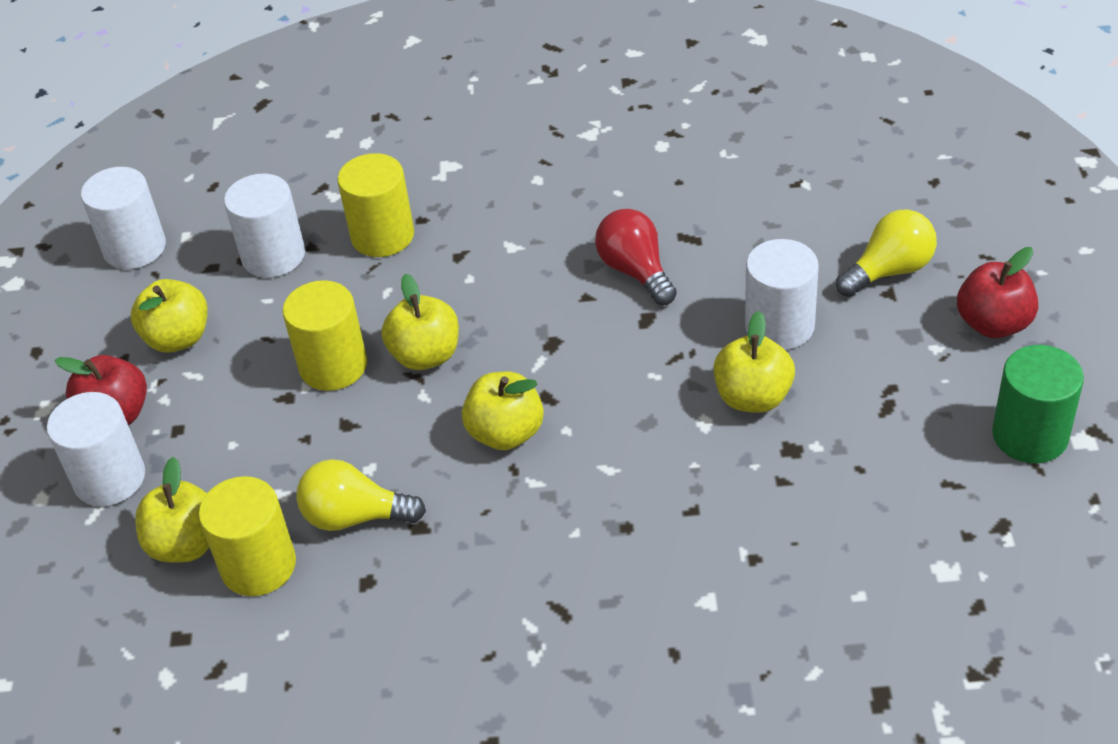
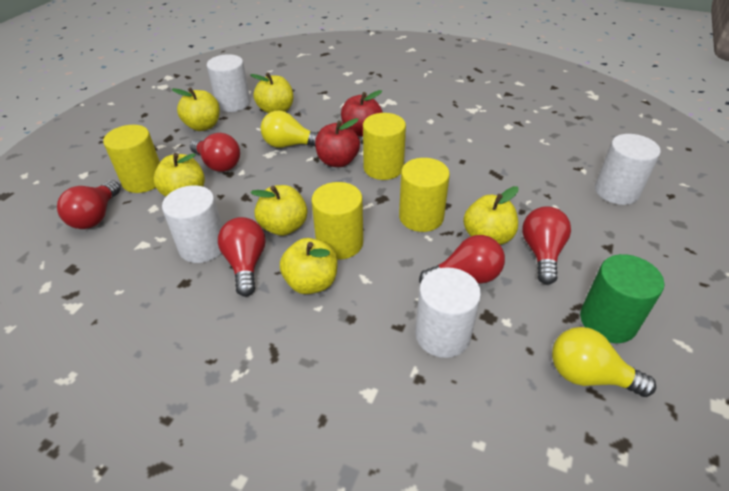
red light bulb: 1 -> 5
yellow apple: 5 -> 6
yellow cylinder: 3 -> 4

